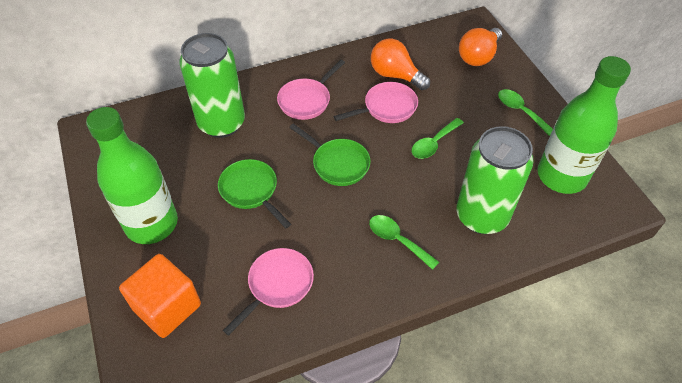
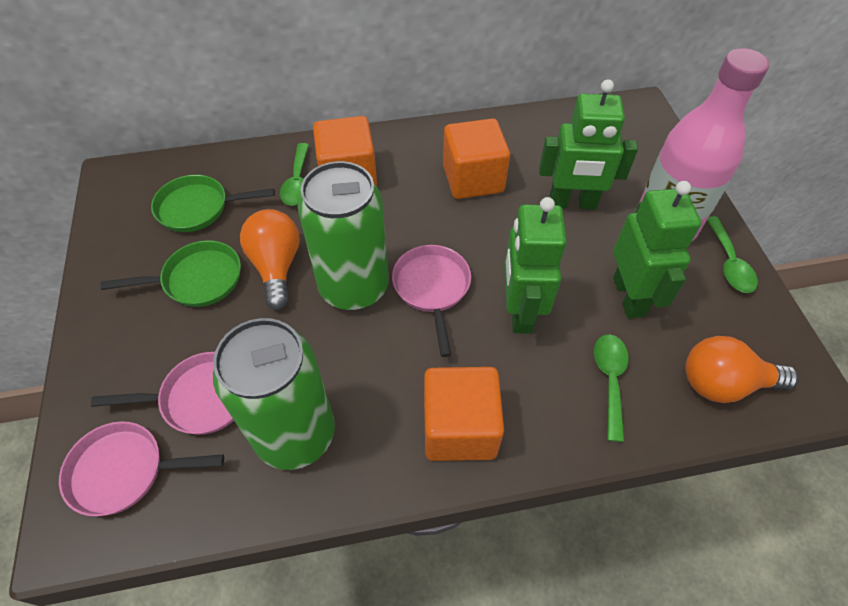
green bottle: 2 -> 0
green robot: 0 -> 3
orange cube: 1 -> 3
pink bottle: 0 -> 1

